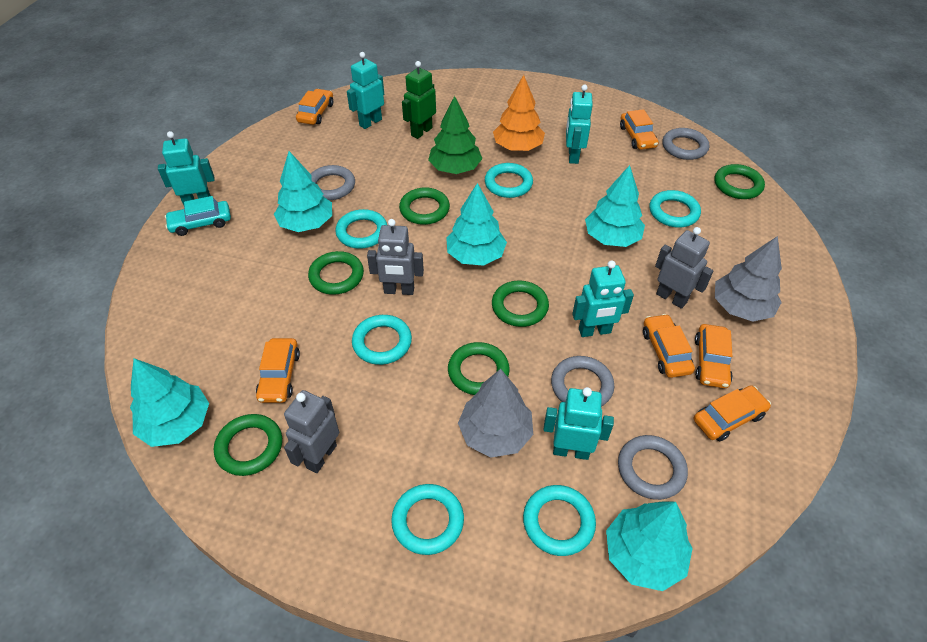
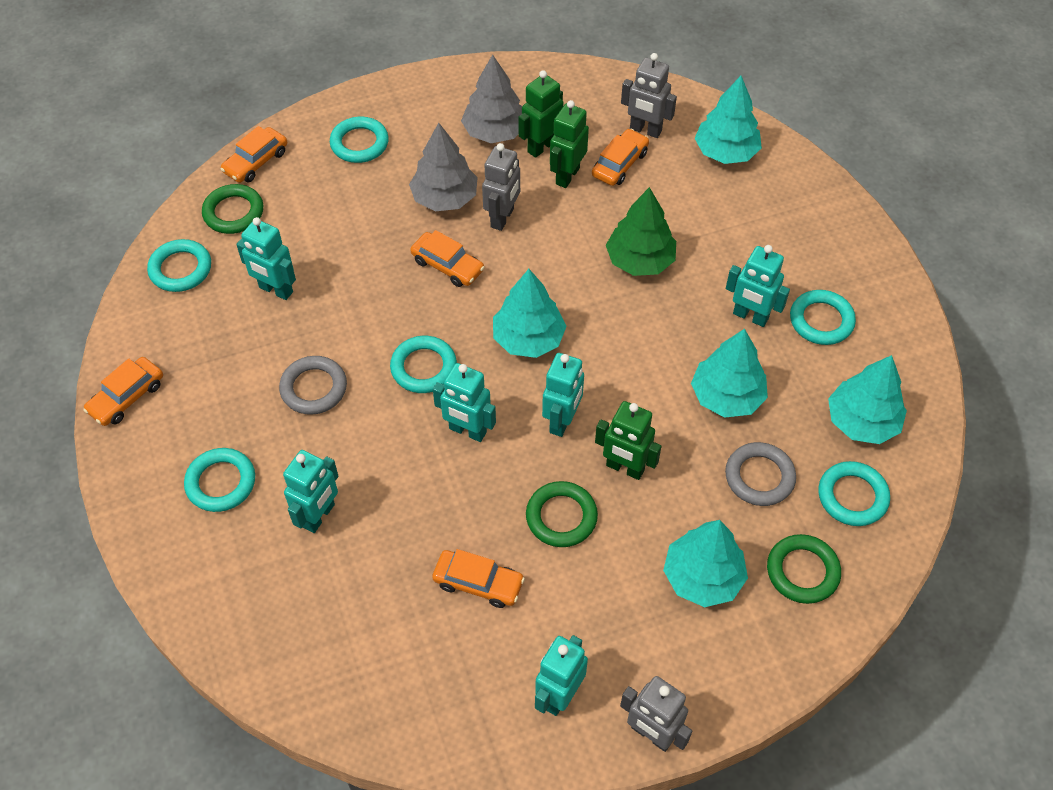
green ring: 6 -> 3
green robot: 1 -> 3
grey ring: 4 -> 2
orange car: 6 -> 5
orange tree: 1 -> 0
turquoise car: 1 -> 0
turquoise robot: 5 -> 6

